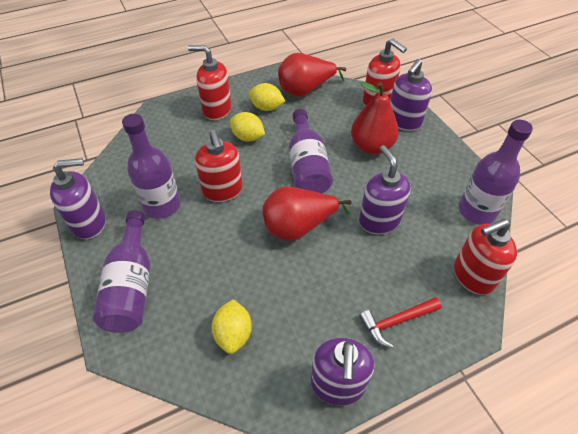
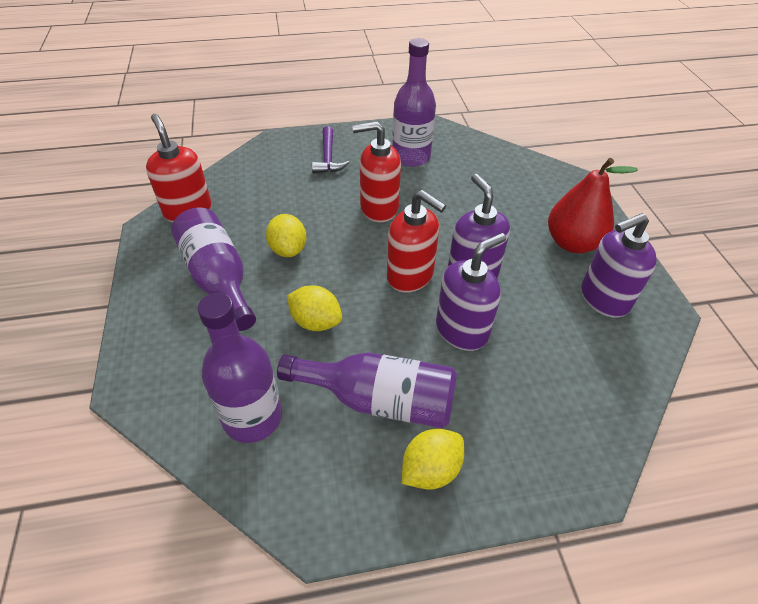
purple hammer: 0 -> 1
purple soap dispenser: 4 -> 3
red hammer: 1 -> 0
red pear: 3 -> 1
red soap dispenser: 4 -> 3

